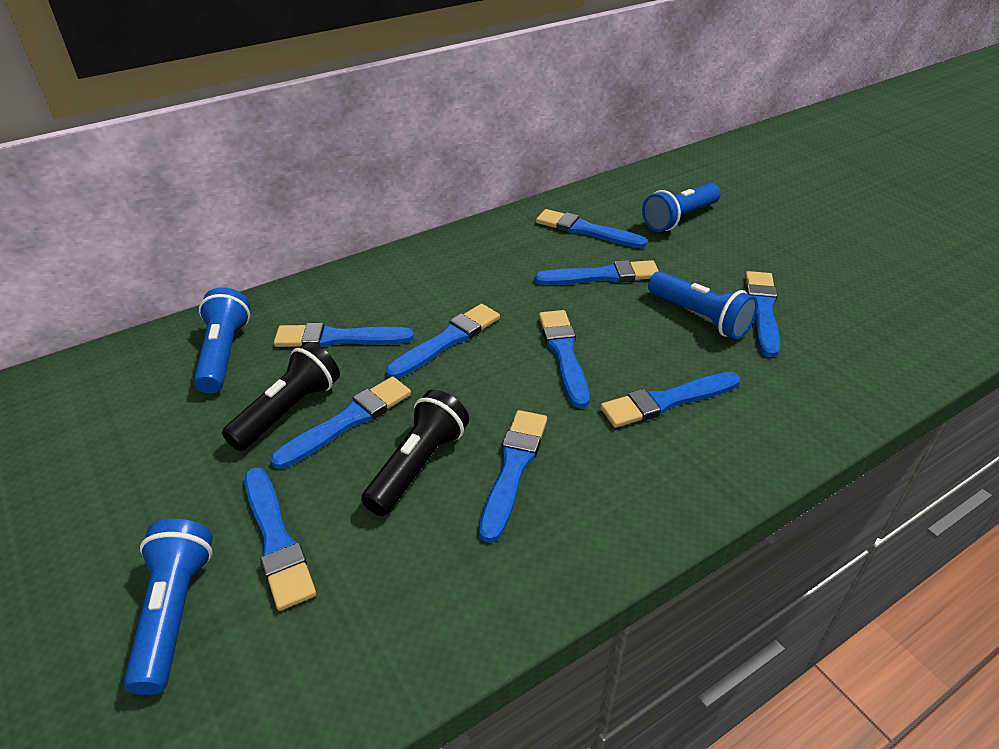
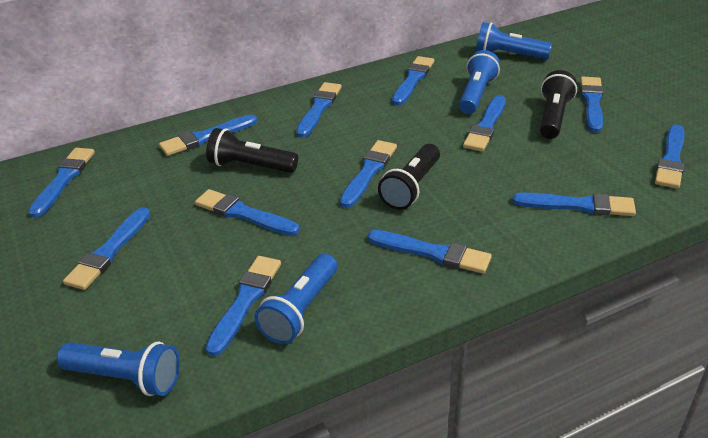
black flashlight: 2 -> 3
blue brush: 10 -> 13

